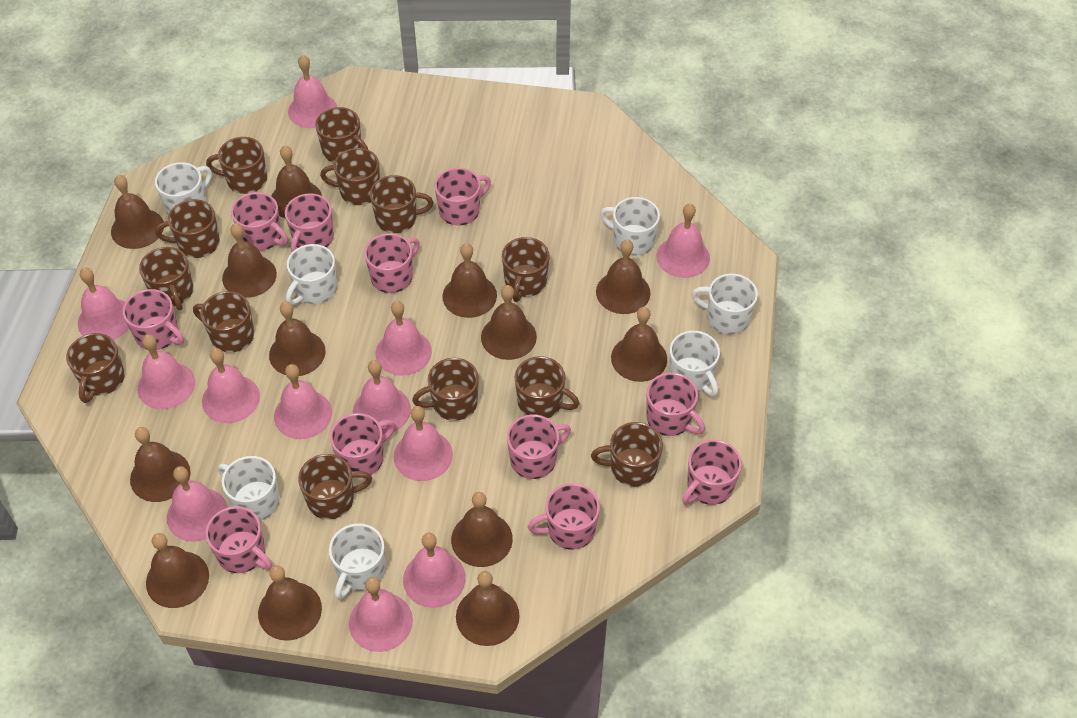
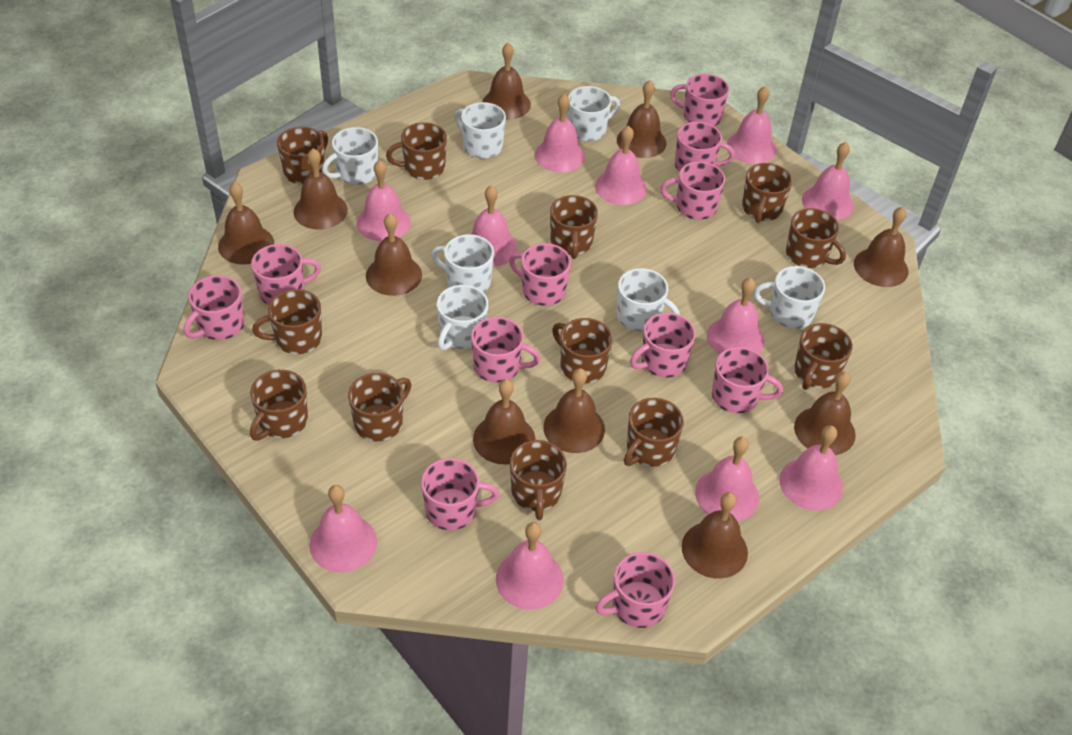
brown bell: 13 -> 10
brown mug: 13 -> 12
pink bell: 12 -> 11

